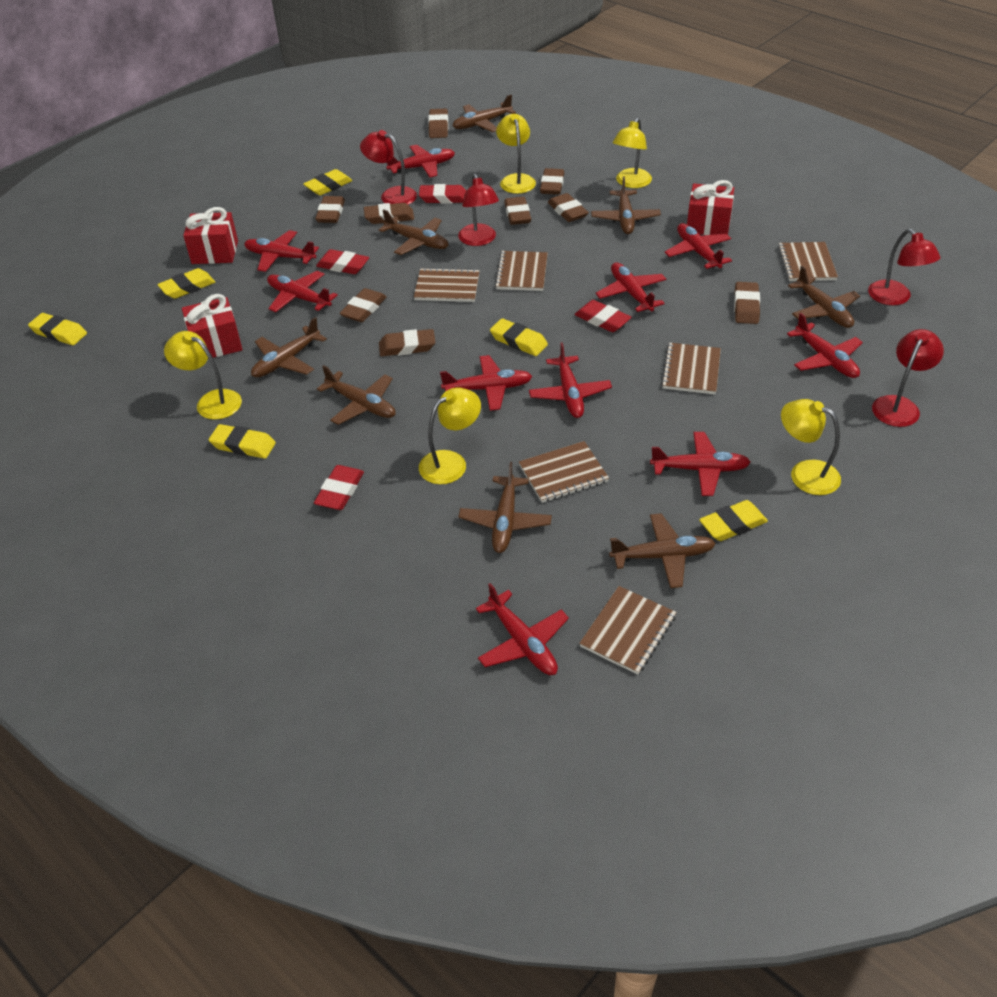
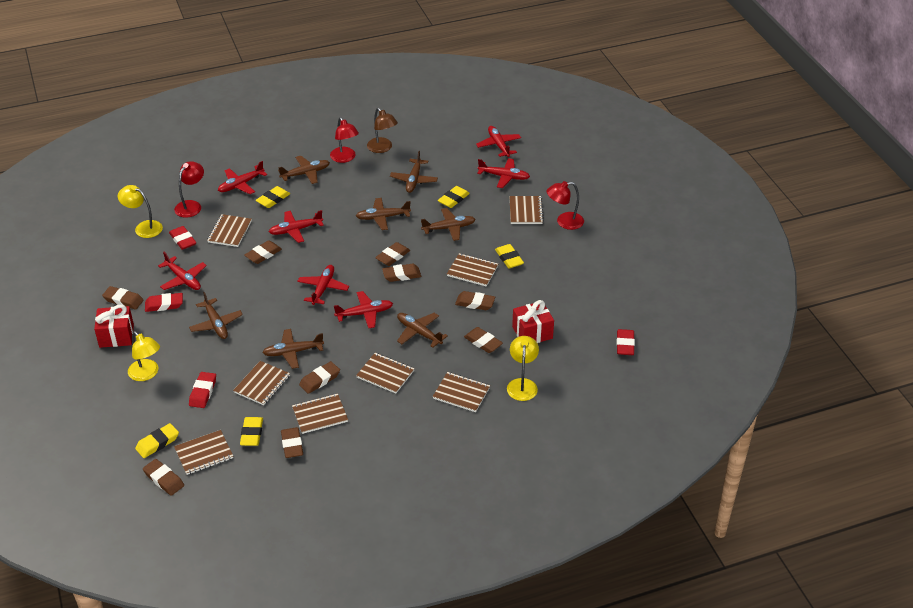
brown lamp: 0 -> 1
brown notebook: 6 -> 8
brown plane: 8 -> 7
red gift: 3 -> 2
red lamp: 4 -> 3
red plane: 10 -> 7
yellow eraser: 6 -> 5
yellow lamp: 5 -> 3

